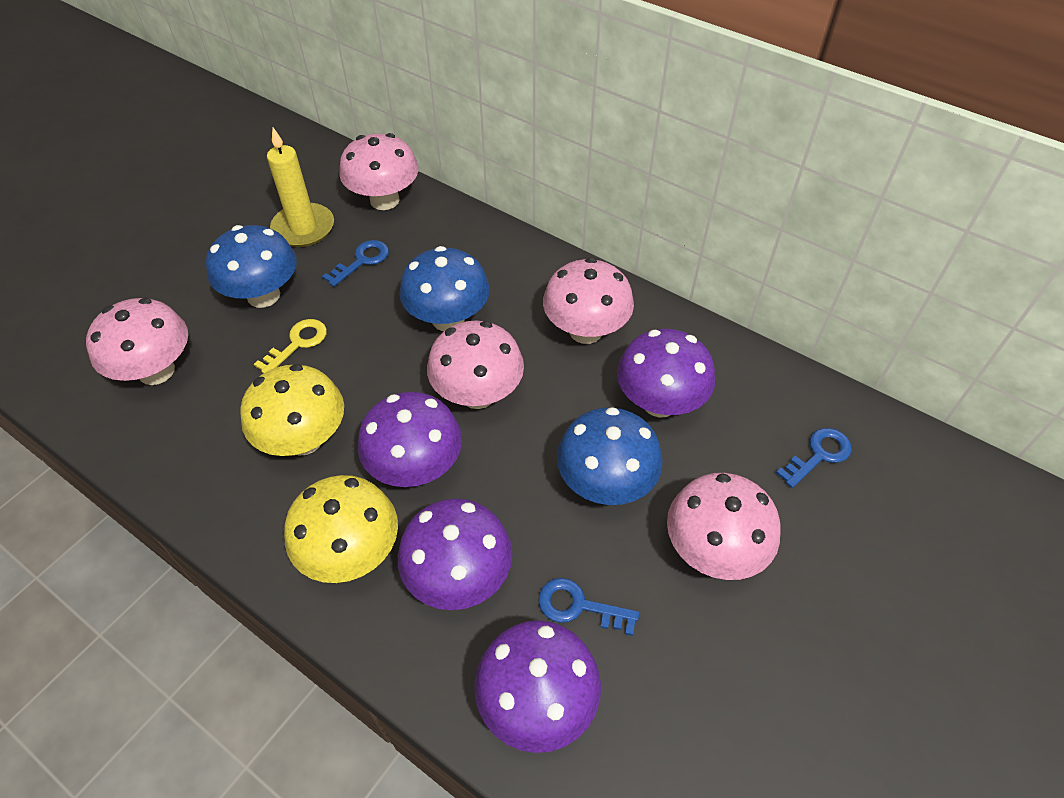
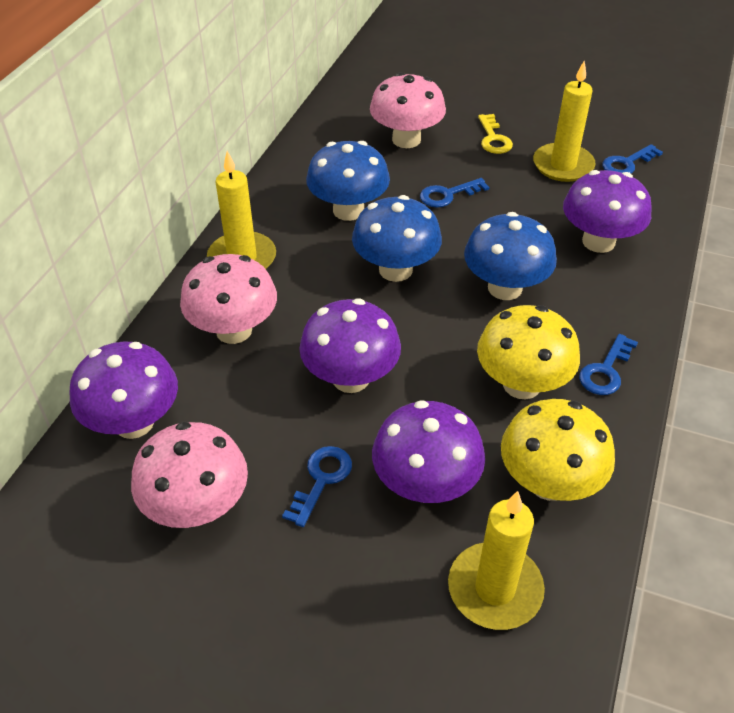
blue key: 3 -> 4
pink mushroom: 5 -> 3
yellow candle: 1 -> 3

